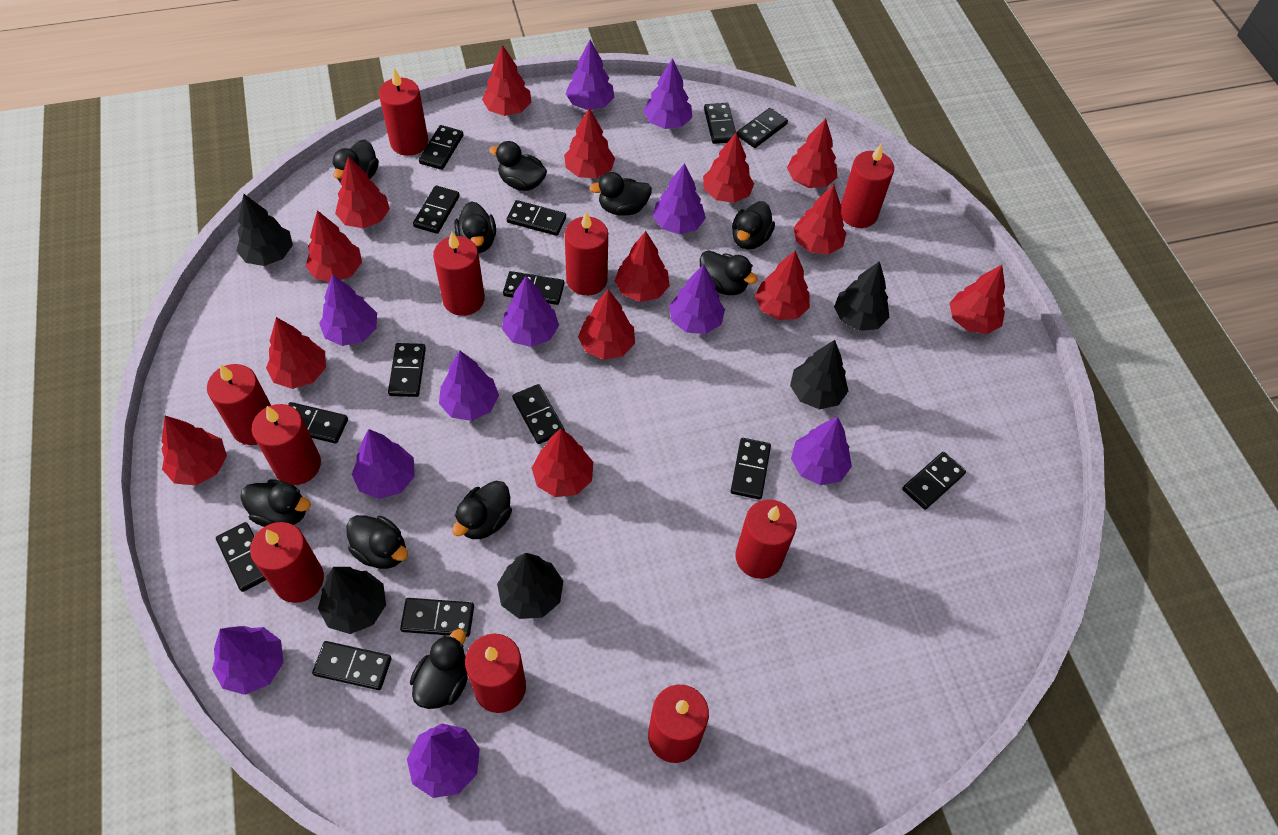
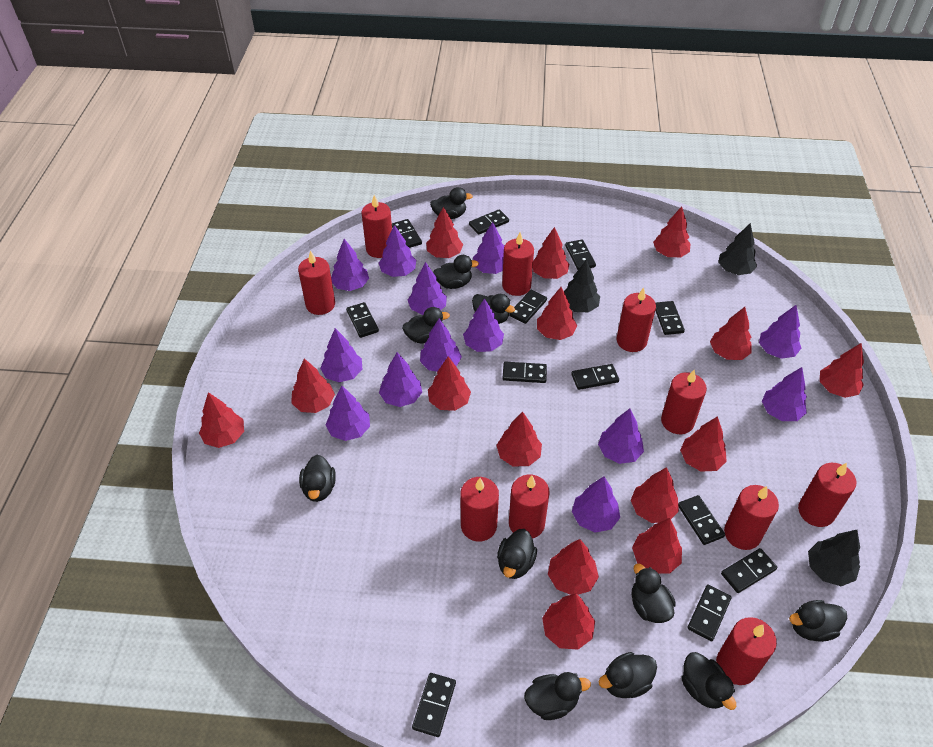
black domino: 14 -> 12
black duck: 10 -> 11
black tree: 5 -> 3
purple tree: 11 -> 13
red tree: 14 -> 15

